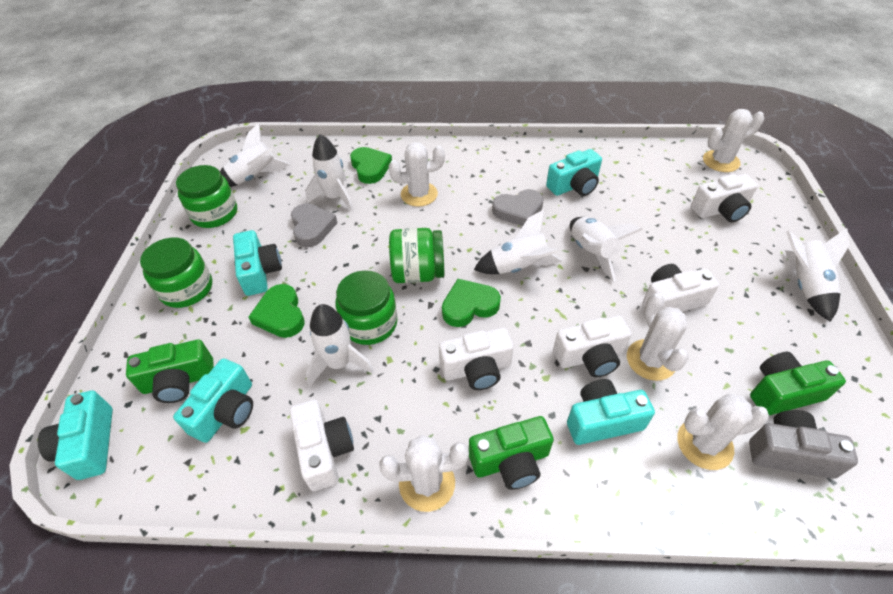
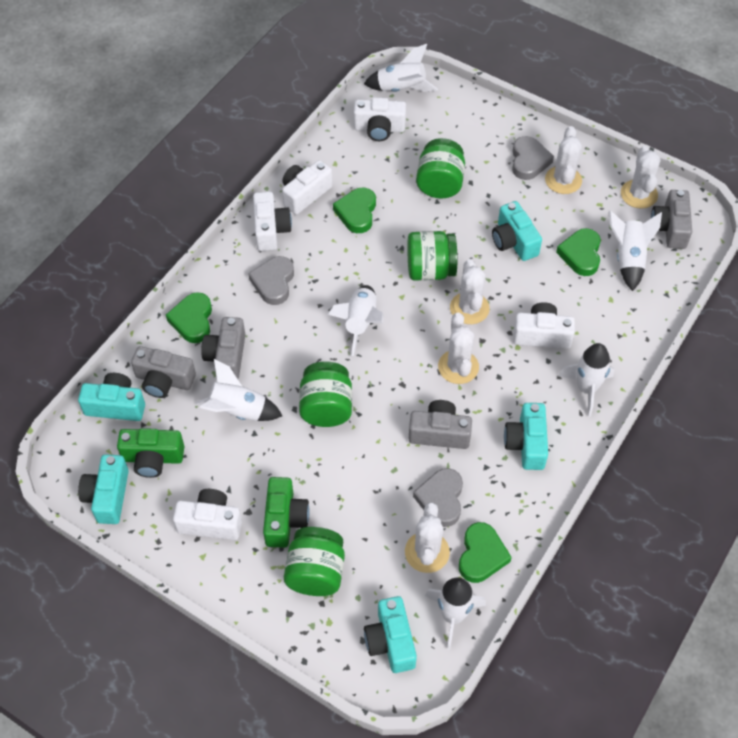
green camera: 3 -> 2
green heart: 3 -> 4
grey camera: 1 -> 4
grey heart: 2 -> 3

